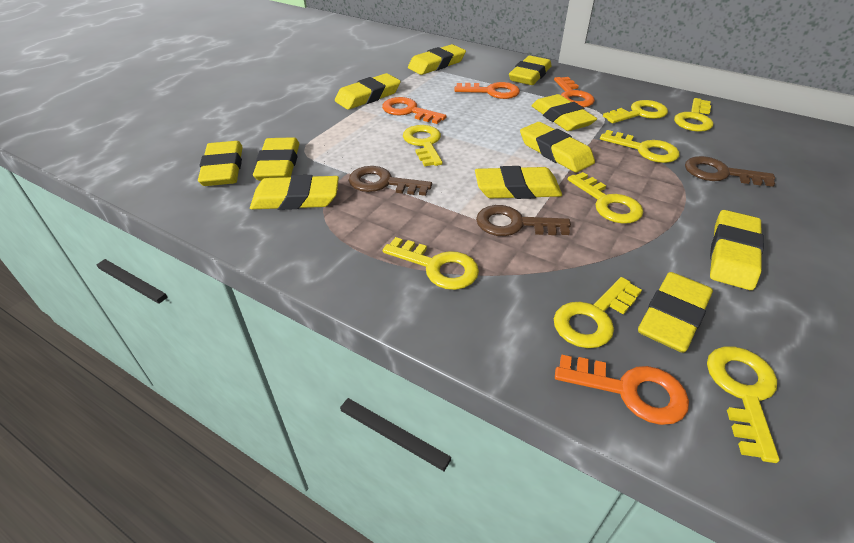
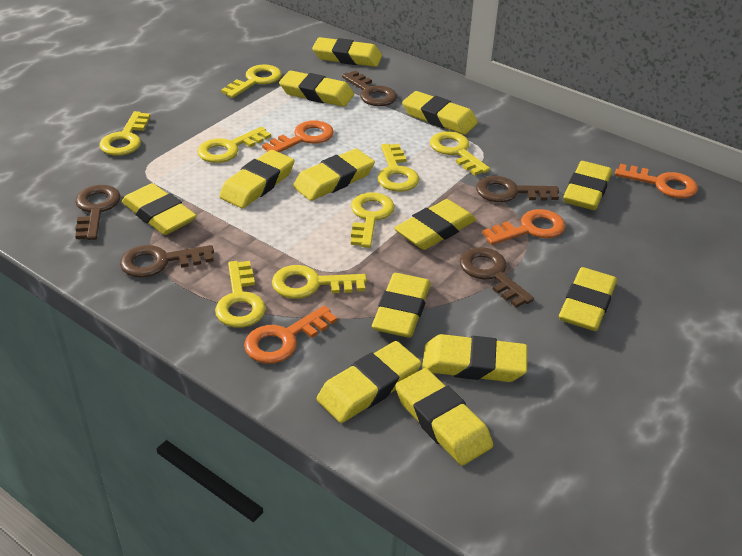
brown key: 3 -> 5
yellow eraser: 11 -> 13

